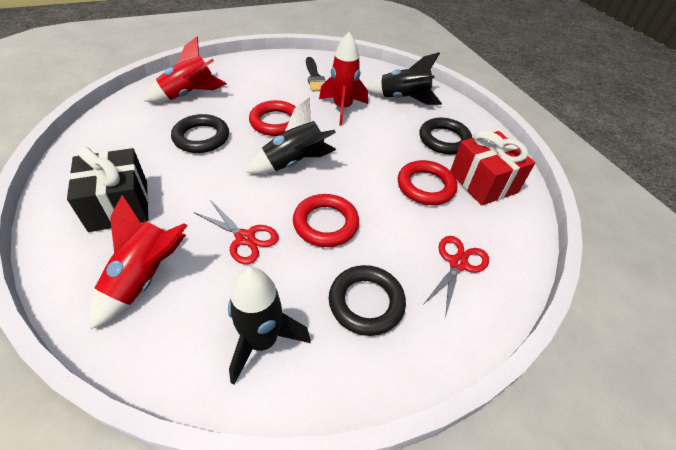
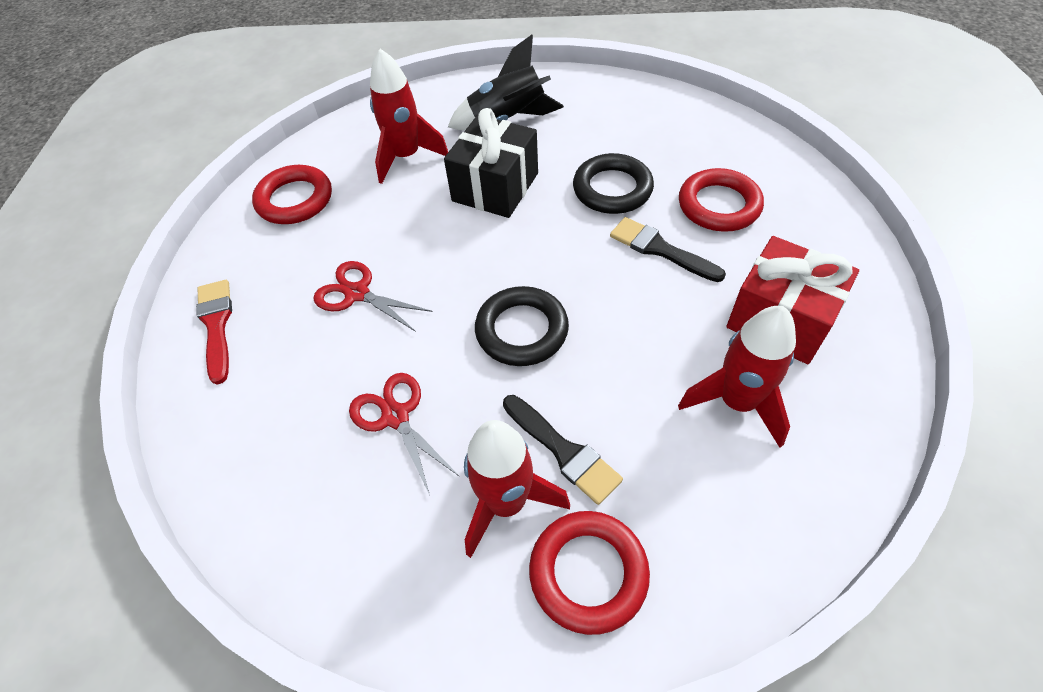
black brush: 1 -> 2
black ring: 3 -> 2
black rocket: 3 -> 1
red brush: 0 -> 1

